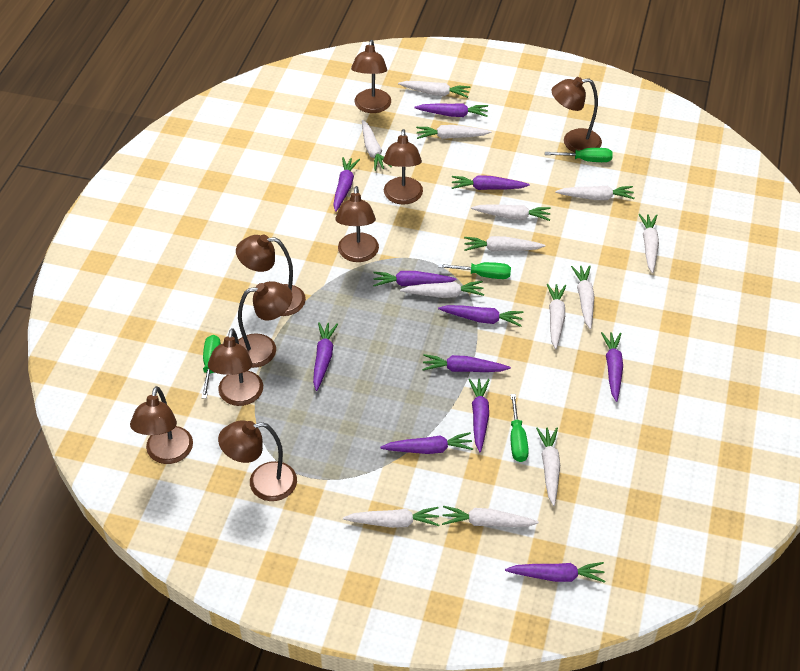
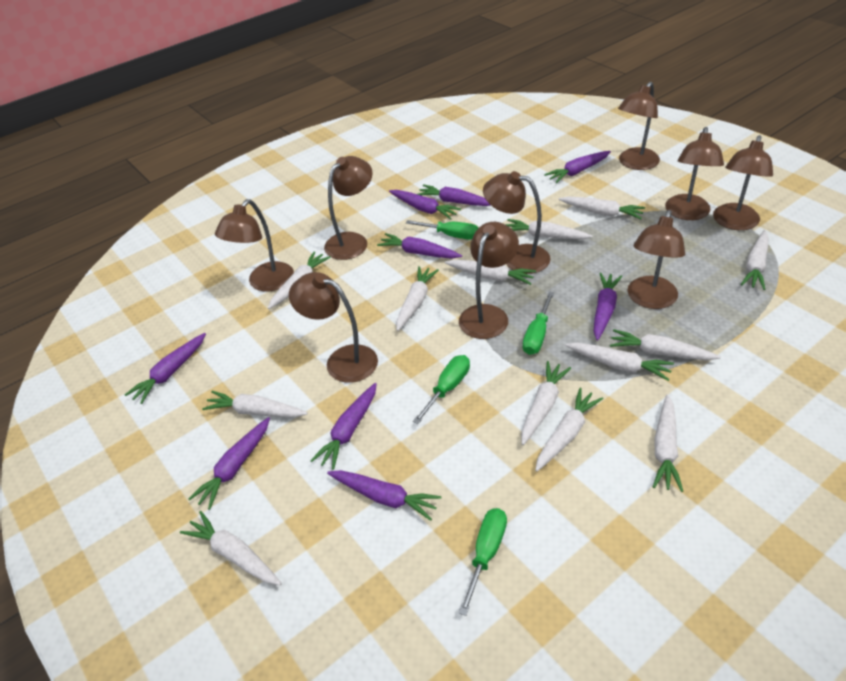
purple carrot: 11 -> 9

